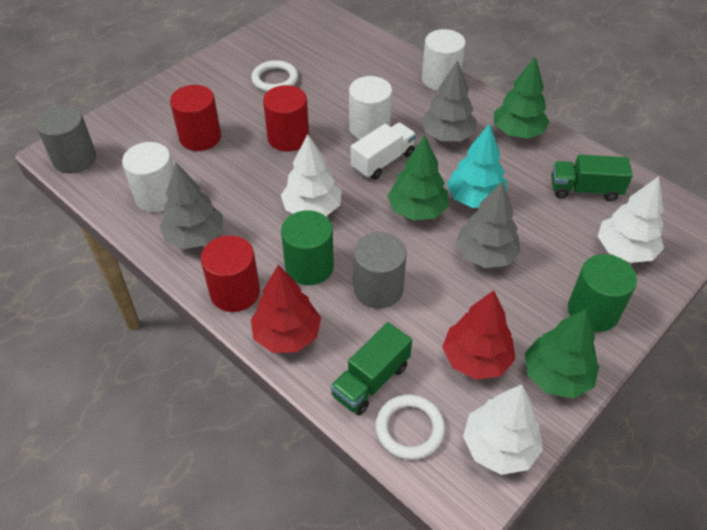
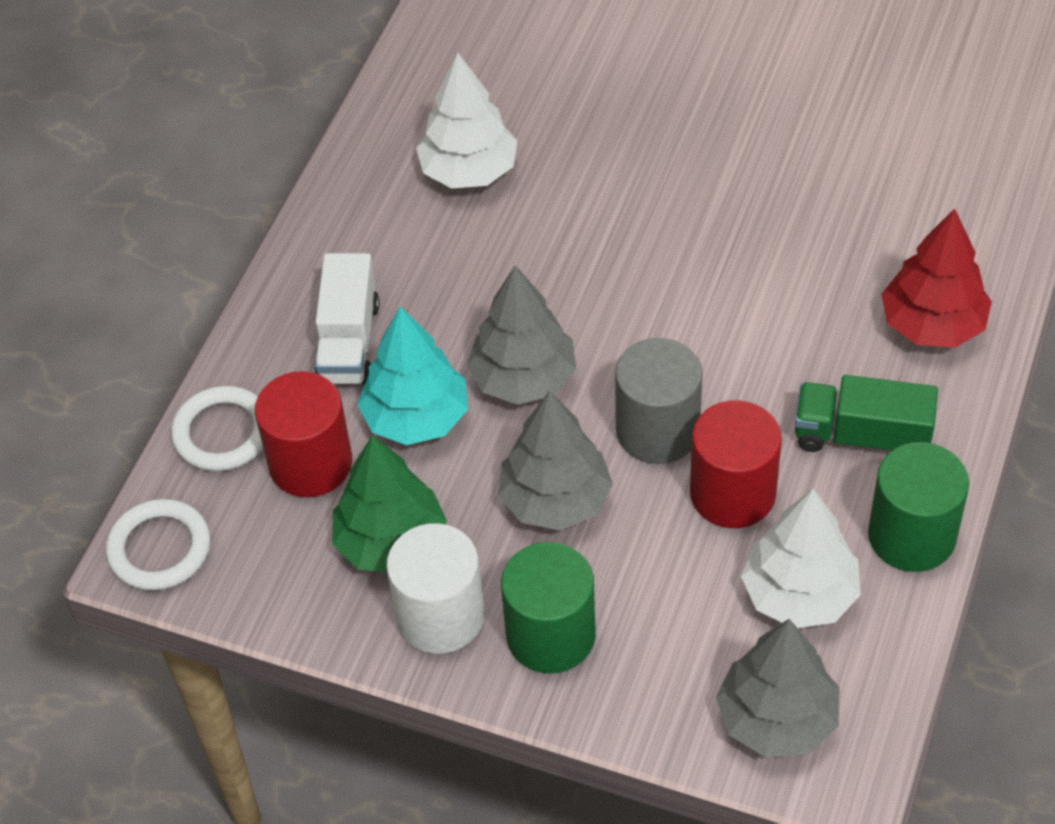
green tree: 3 -> 1
green truck: 2 -> 1
grey cylinder: 2 -> 1
red cylinder: 3 -> 2
red tree: 2 -> 1
white cylinder: 3 -> 1
white tree: 3 -> 2

